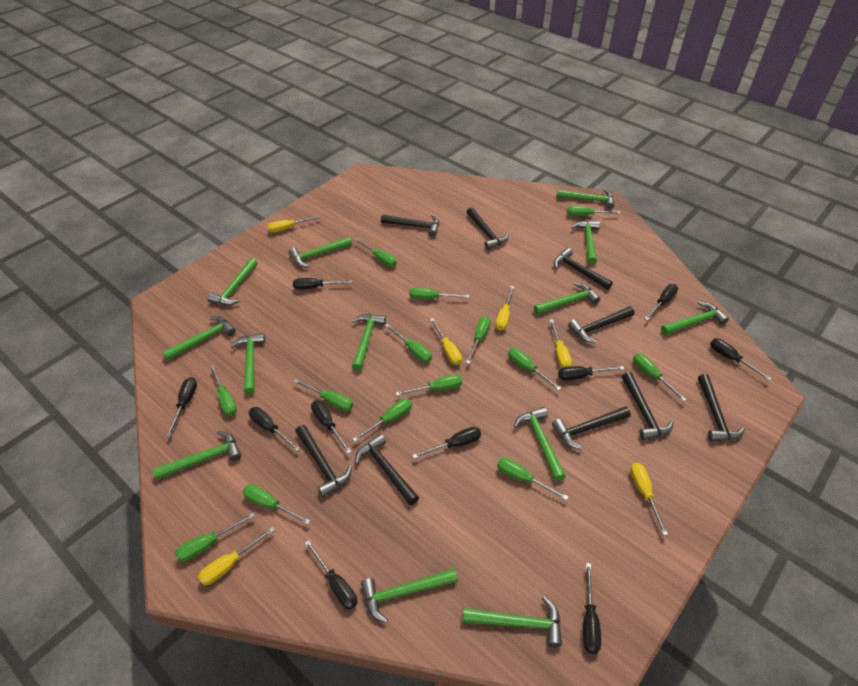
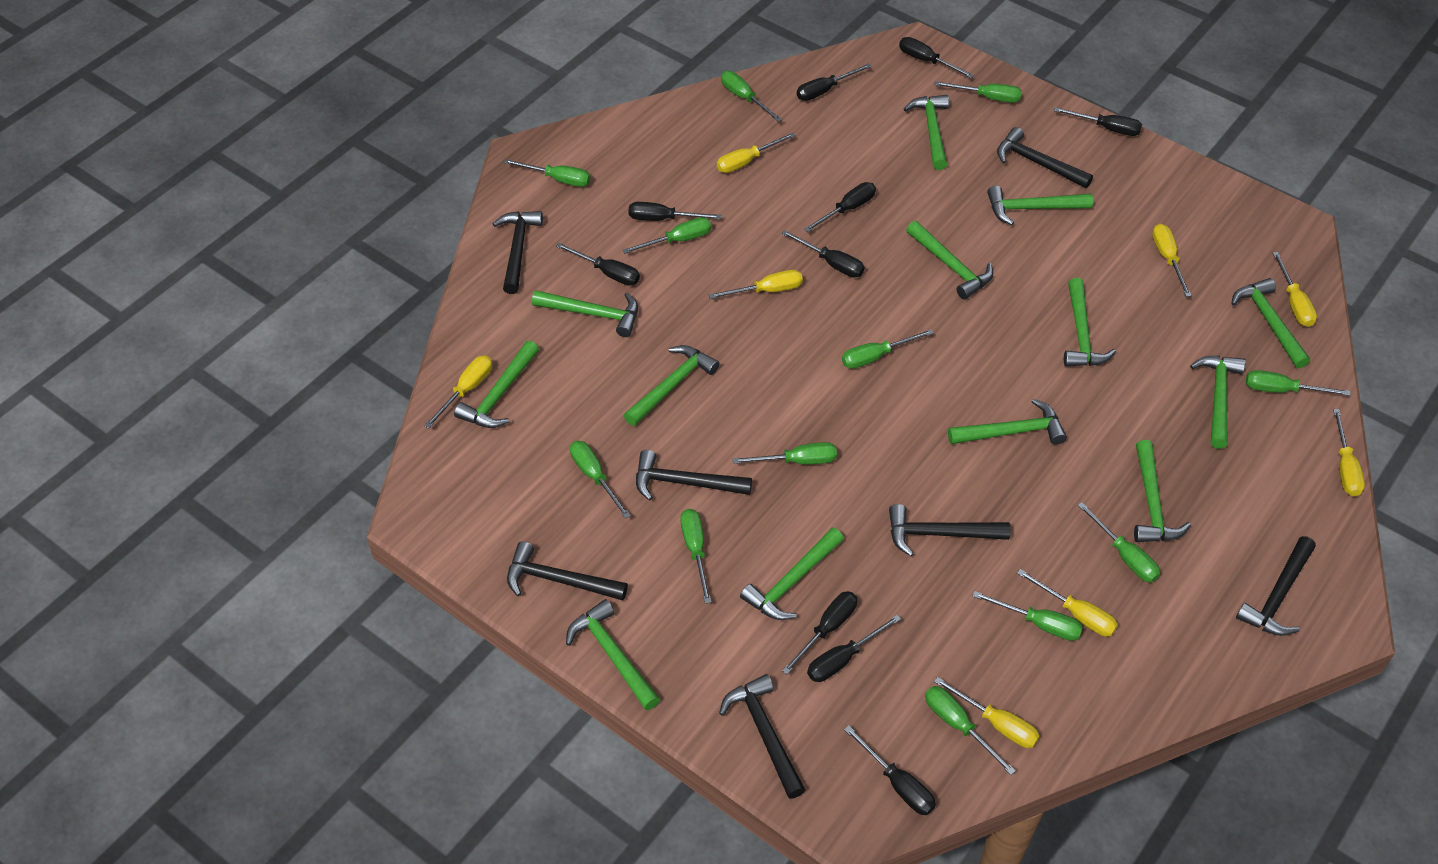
black hammer: 9 -> 7
green screwdriver: 14 -> 12
yellow screwdriver: 6 -> 8

